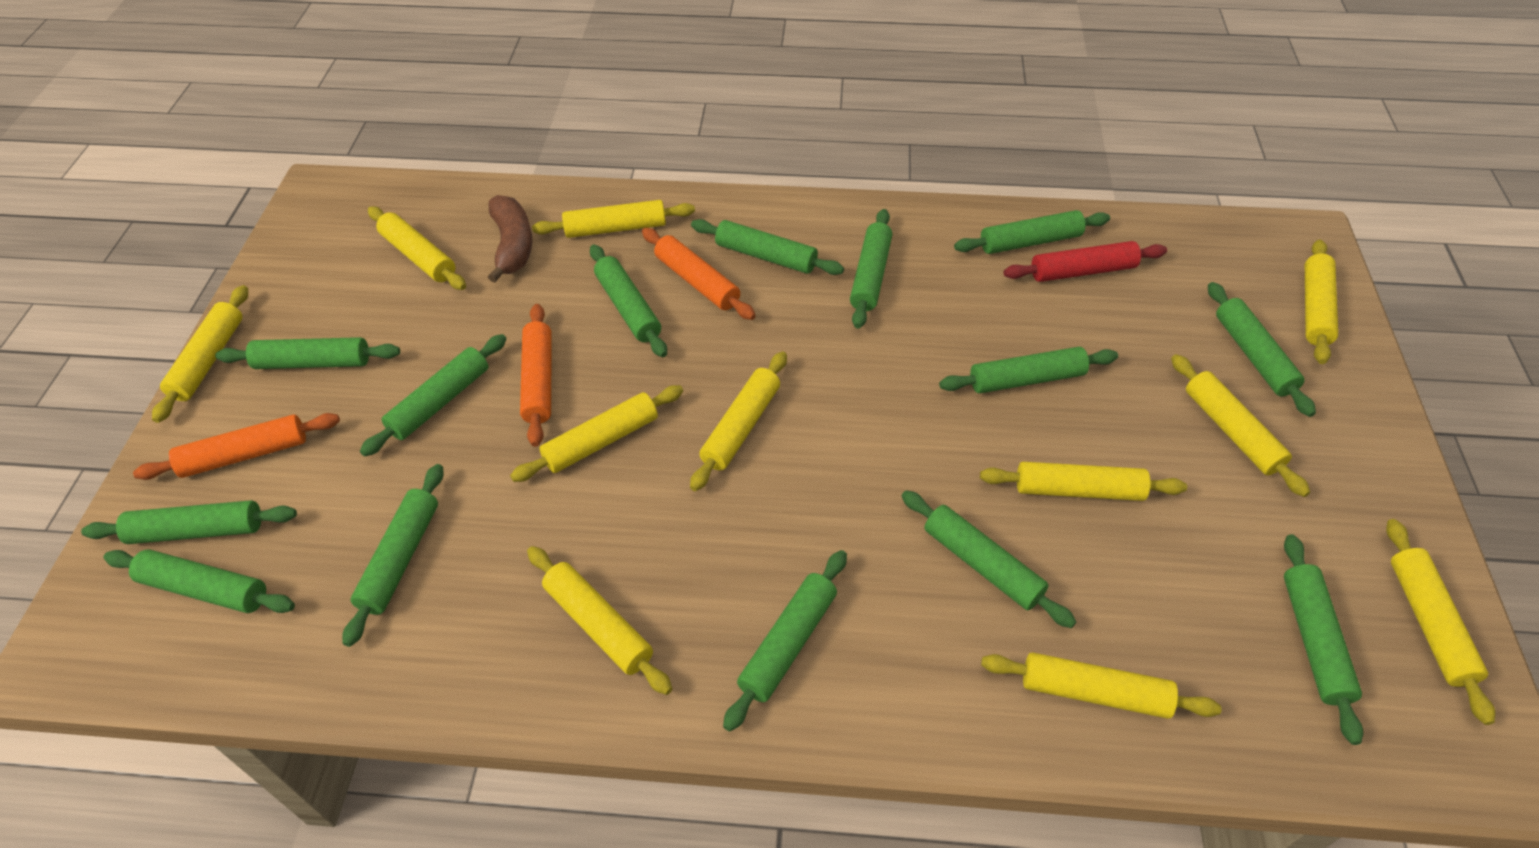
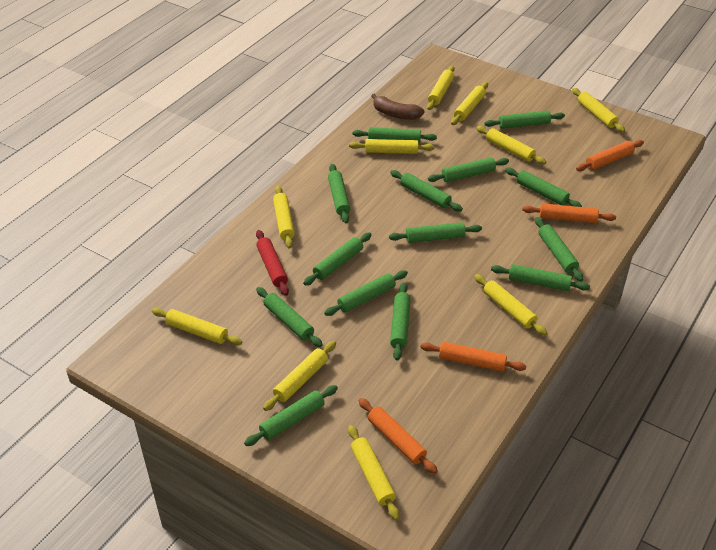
orange rolling pin: 3 -> 4
yellow rolling pin: 11 -> 10

